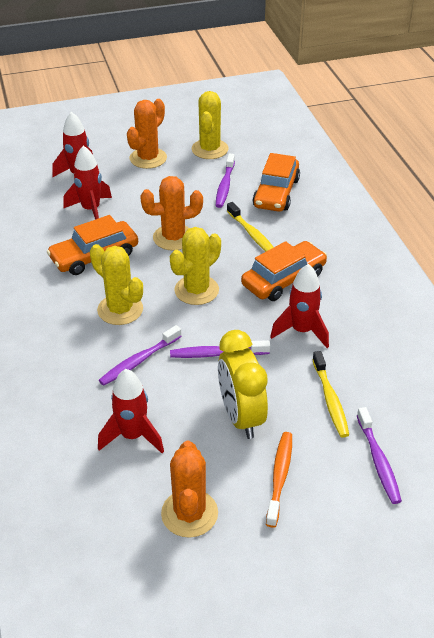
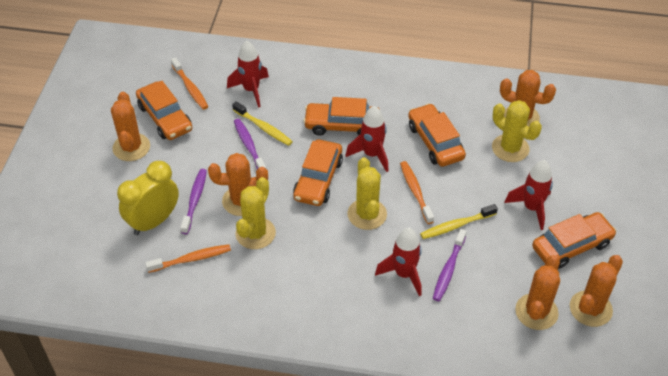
orange cactus: 3 -> 5
orange car: 3 -> 5
orange toothbrush: 1 -> 3
purple toothbrush: 4 -> 3

